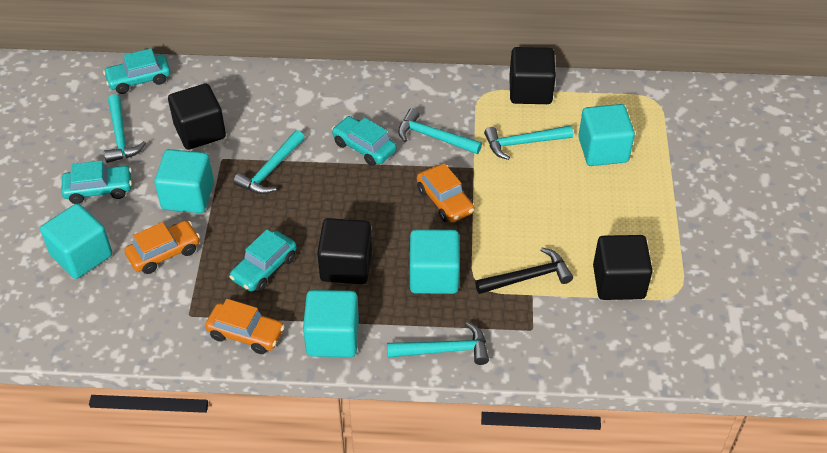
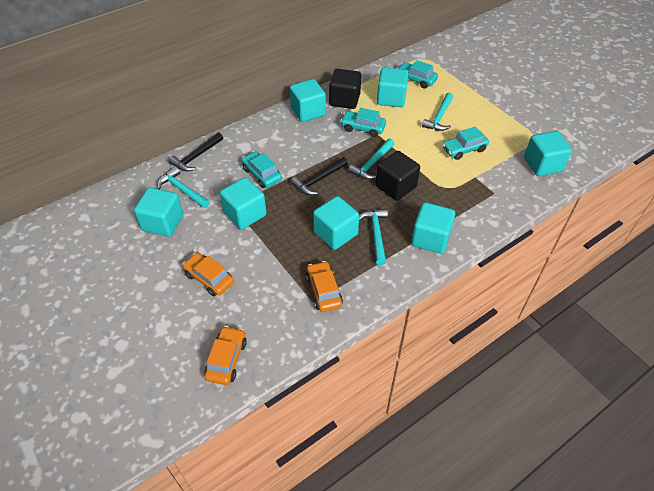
black cube: 4 -> 2
black hammer: 1 -> 2
turquoise cube: 5 -> 7
turquoise hammer: 5 -> 4

